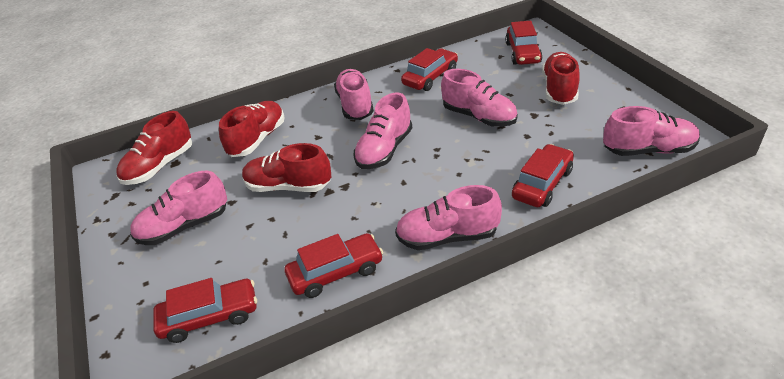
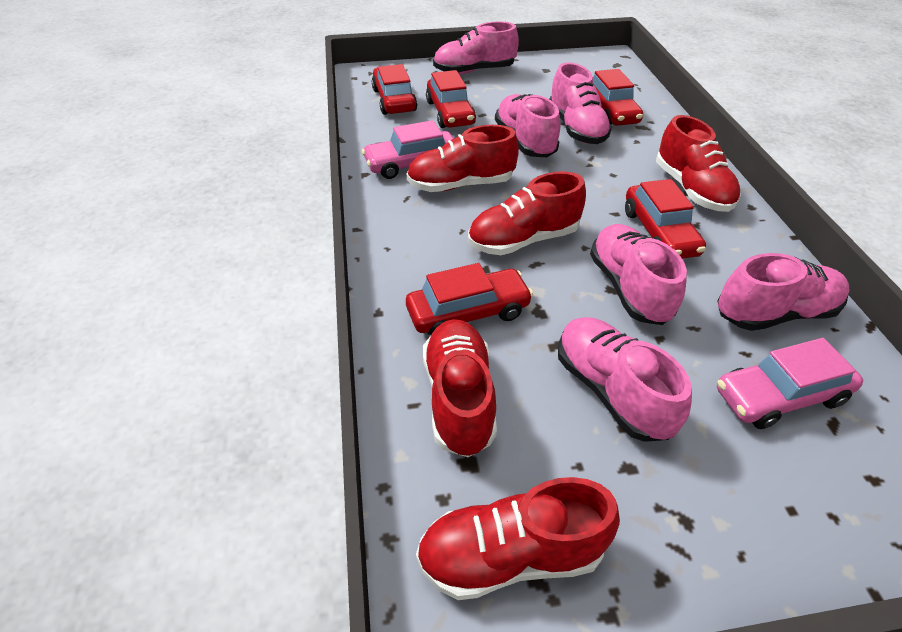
pink car: 0 -> 2
red shoe: 4 -> 5

